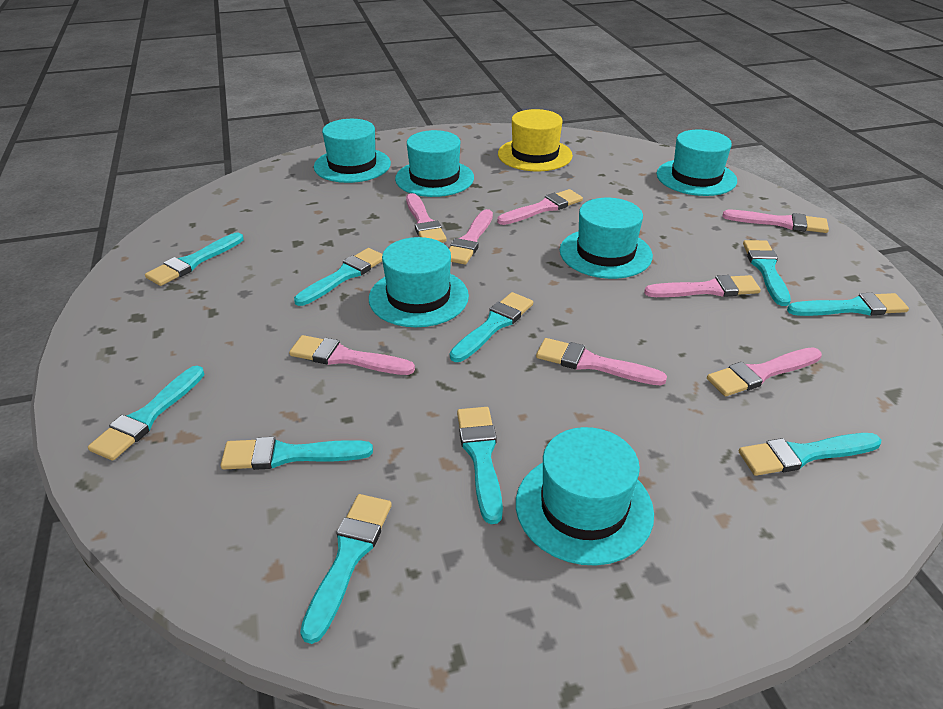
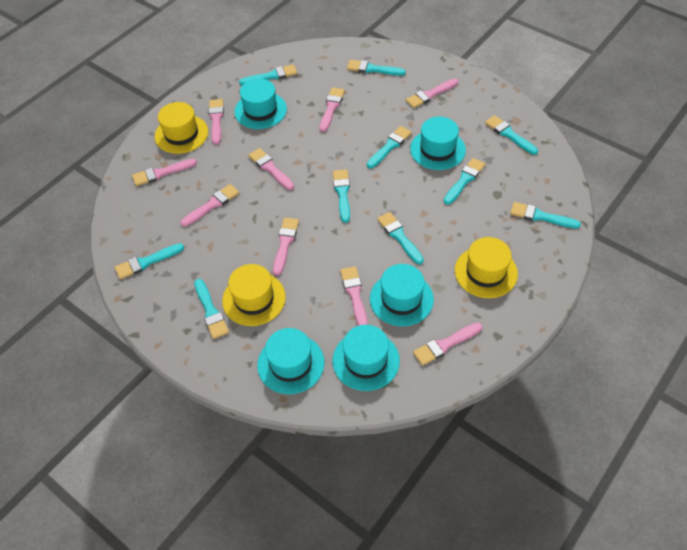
pink brush: 8 -> 9
turquoise hat: 6 -> 5
yellow hat: 1 -> 3

